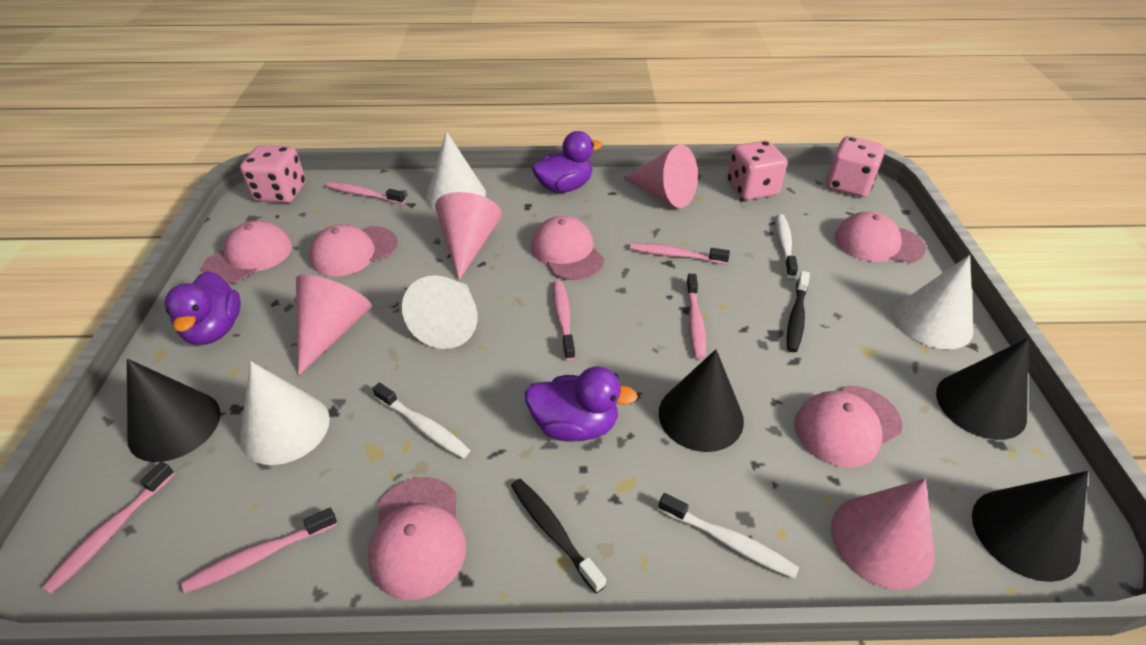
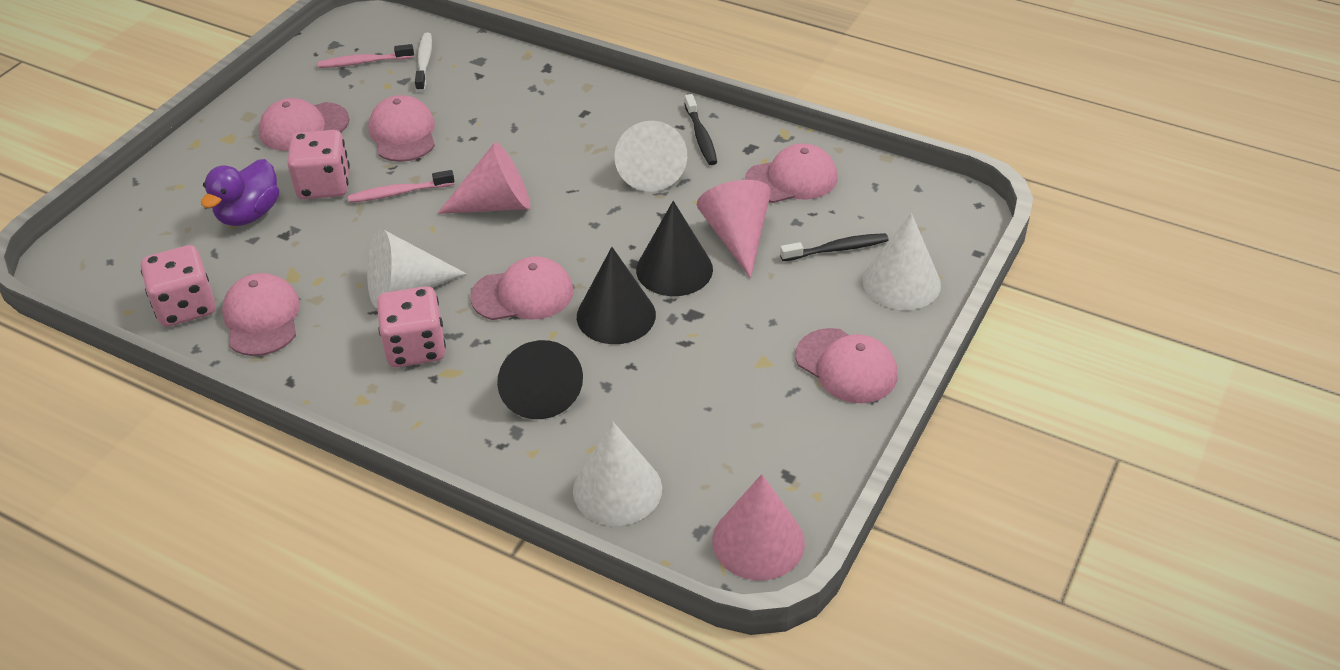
black cone: 4 -> 3
pink cone: 4 -> 3
pink toothbrush: 6 -> 2
purple duck: 3 -> 1
white toothbrush: 3 -> 1

